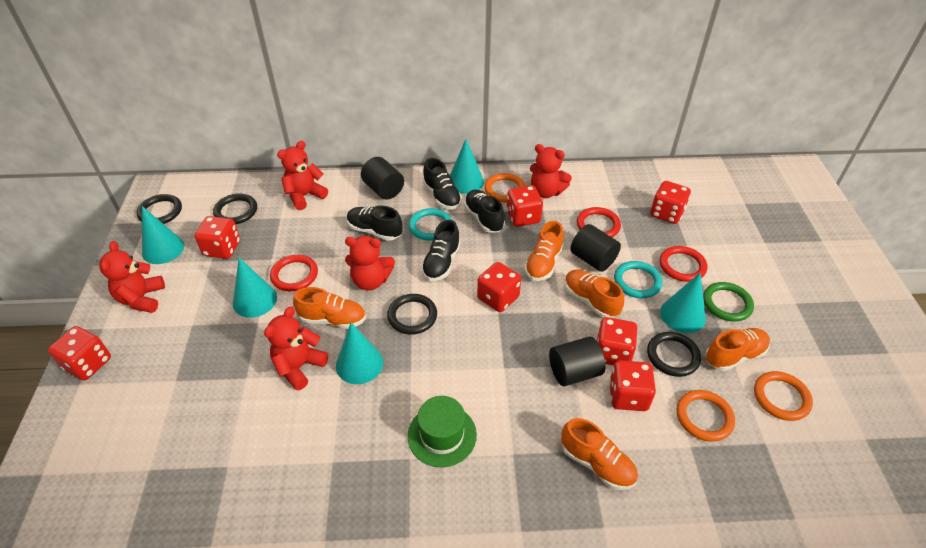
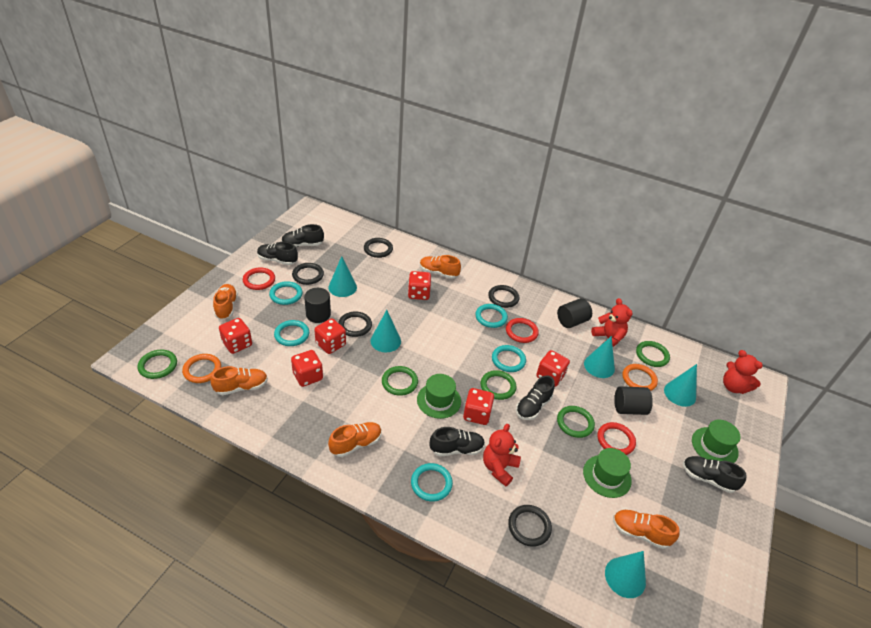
black ring: 4 -> 5
black shoe: 4 -> 5
green hat: 1 -> 3
green ring: 1 -> 5
orange ring: 3 -> 2
red dice: 7 -> 6
red teddy bear: 5 -> 3
turquoise ring: 2 -> 5

